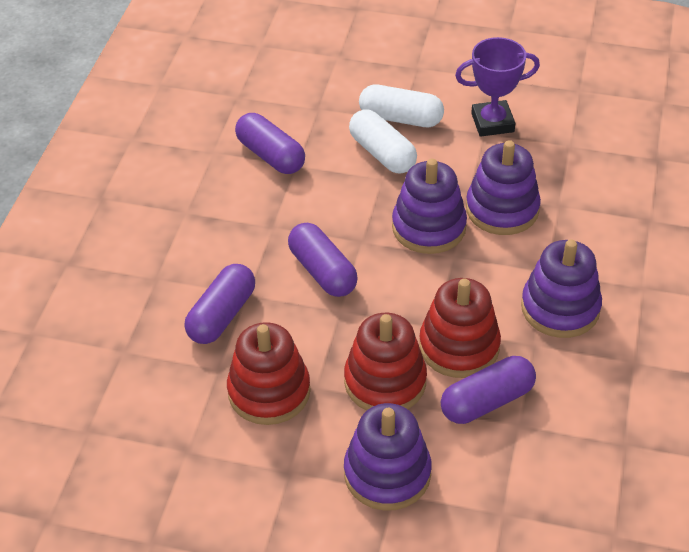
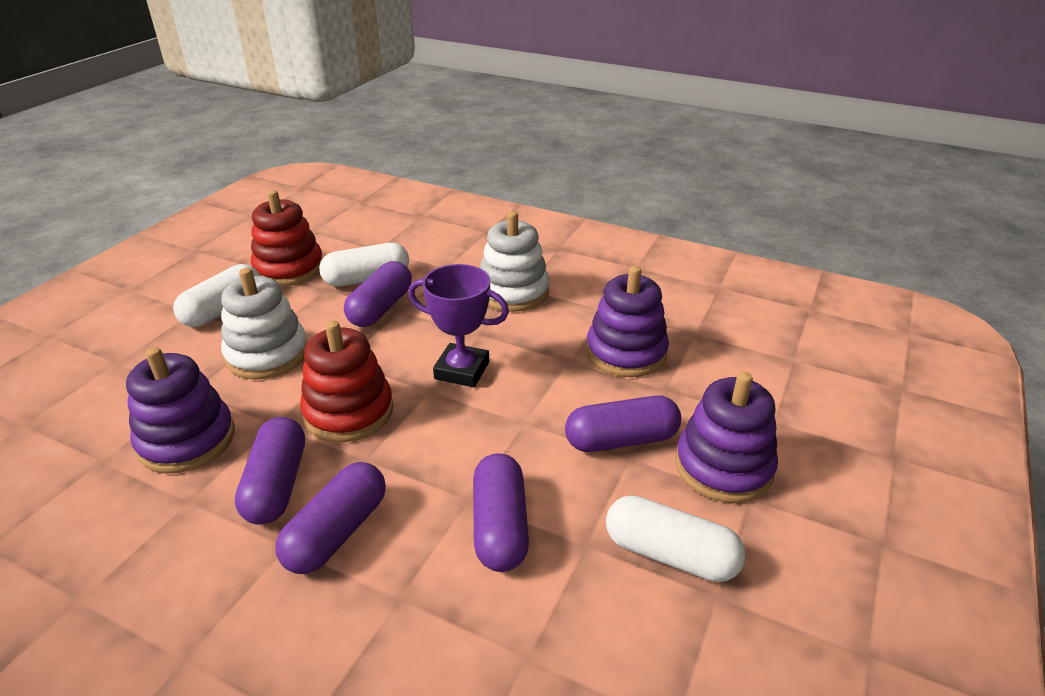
purple capsule: 4 -> 5
purple stacking toy: 4 -> 3
red stacking toy: 3 -> 2
white capsule: 2 -> 3
white stacking toy: 0 -> 2

